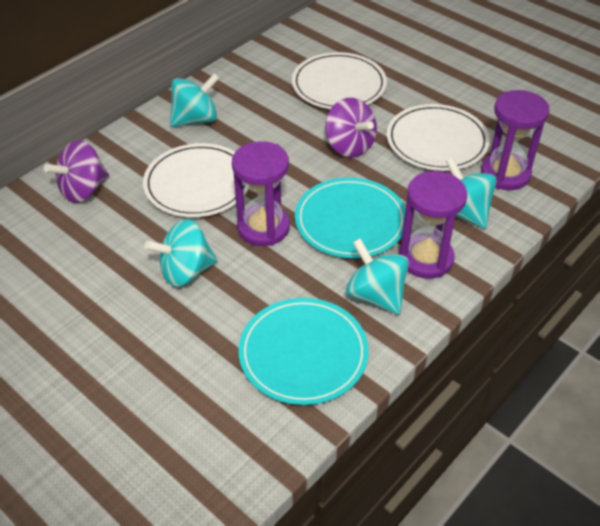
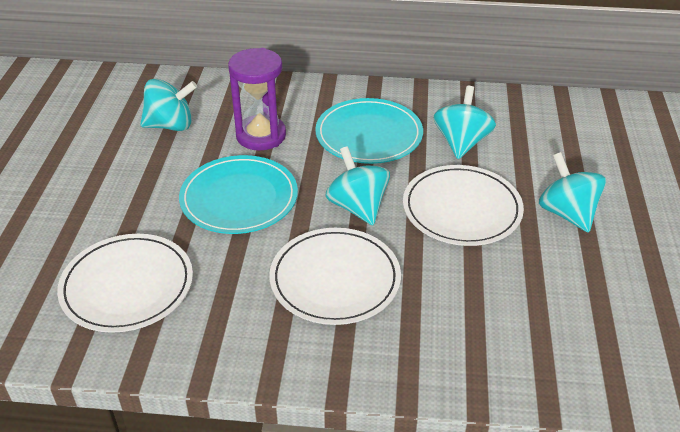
purple hourglass: 3 -> 1
purple spinning top: 2 -> 0

